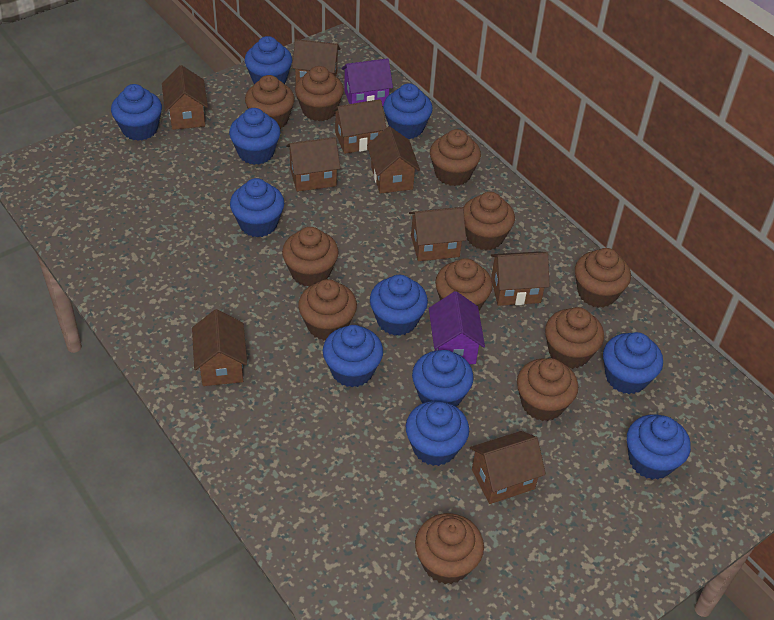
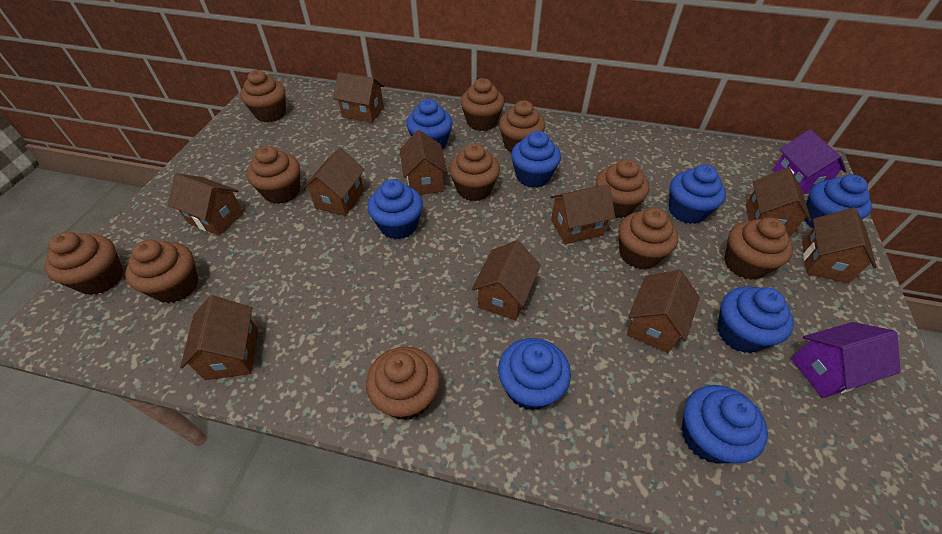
blue cupcake: 11 -> 8
brown house: 9 -> 10

